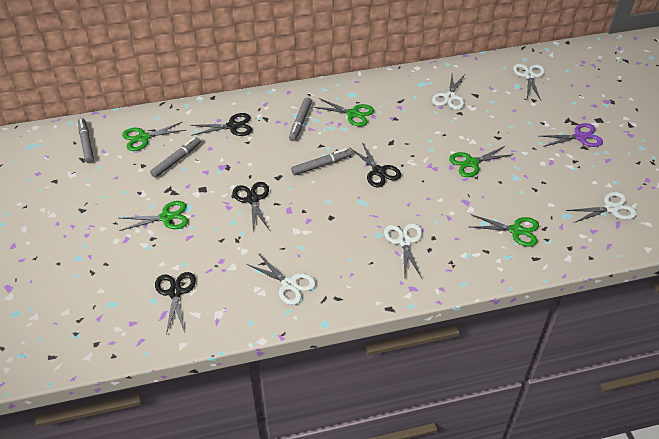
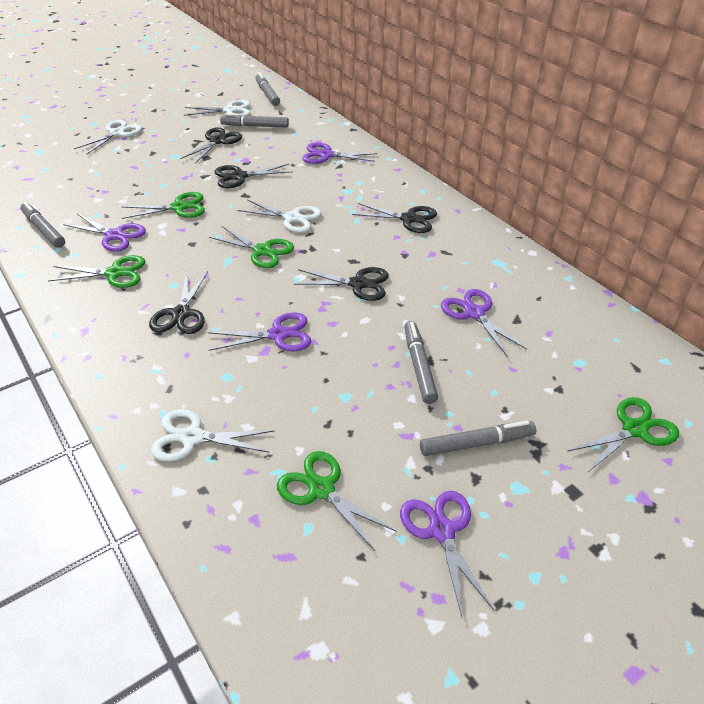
black scissors: 4 -> 5
grey marker: 4 -> 5
purple scissors: 1 -> 5
white scissors: 5 -> 4

